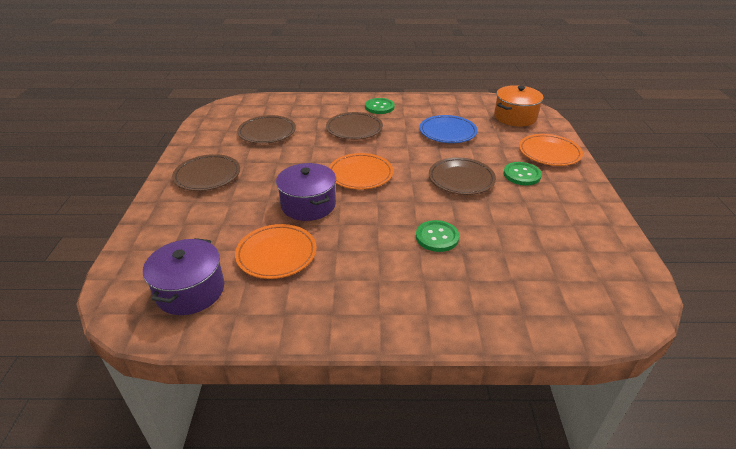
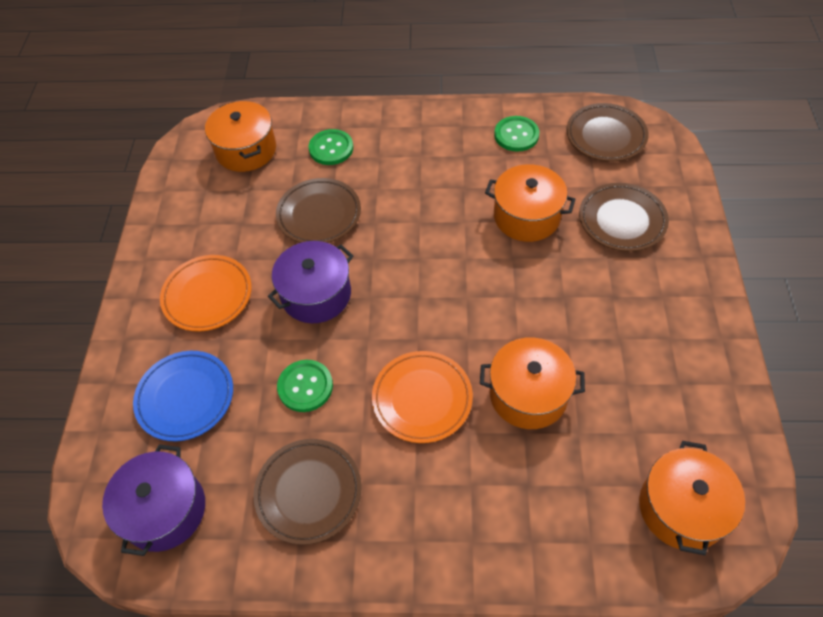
orange plate: 3 -> 2
orange pot: 1 -> 4

